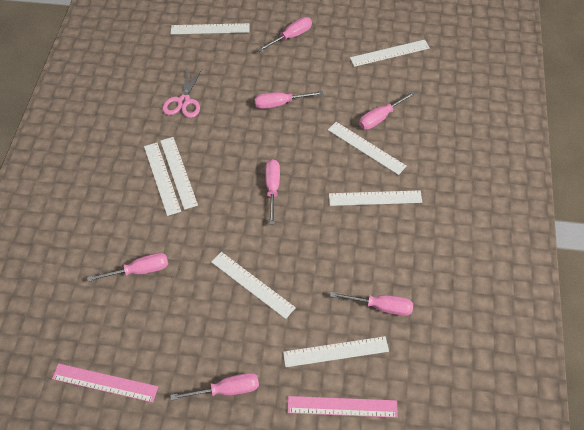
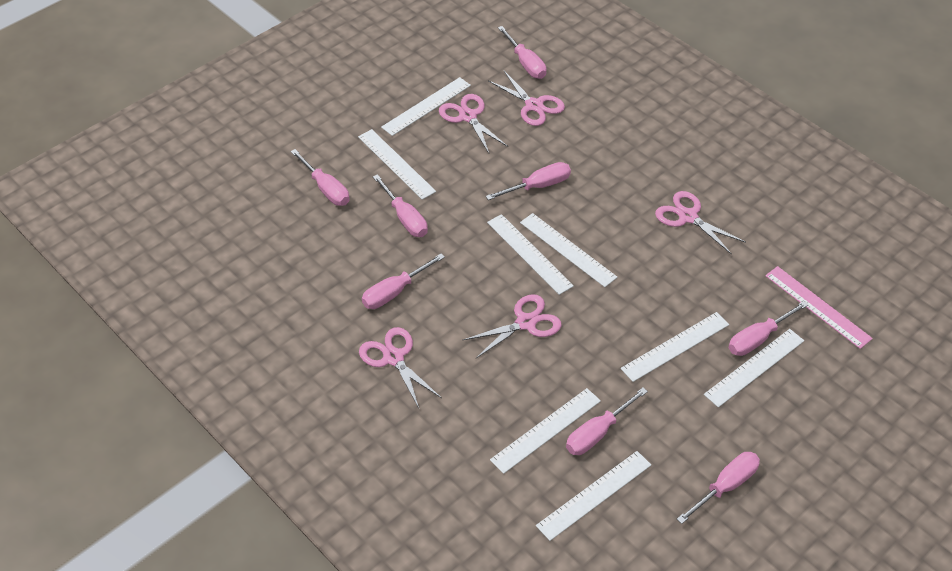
pink ruler: 2 -> 1
pink scissors: 1 -> 5
pink screwdriver: 7 -> 8

